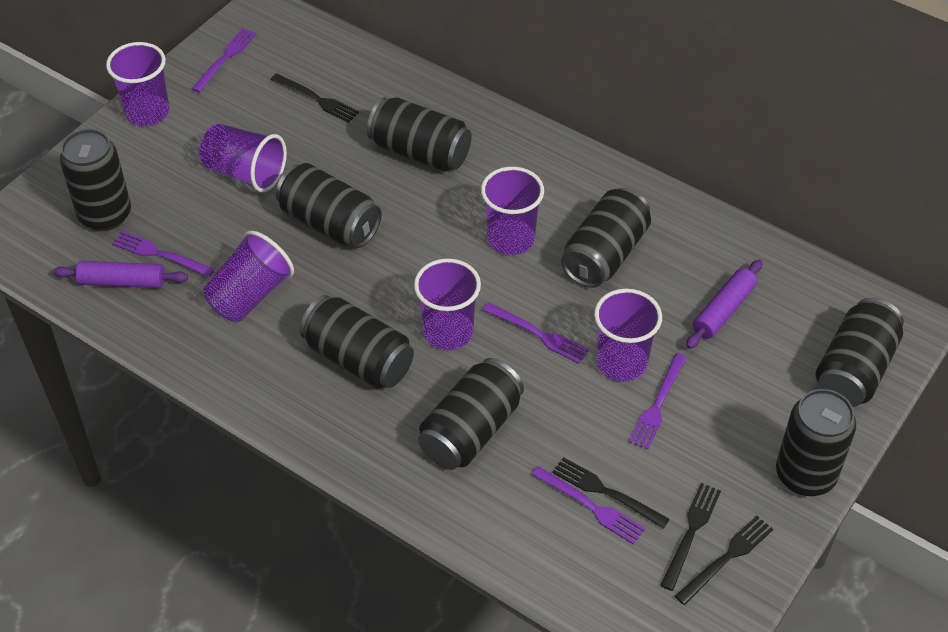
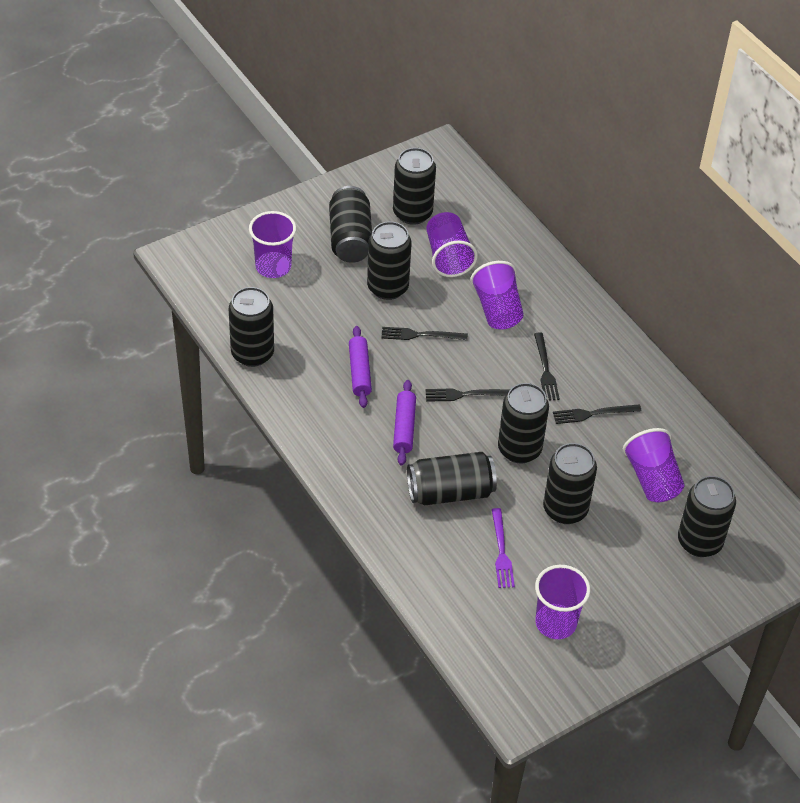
purple cup: 6 -> 5
purple fork: 5 -> 1

